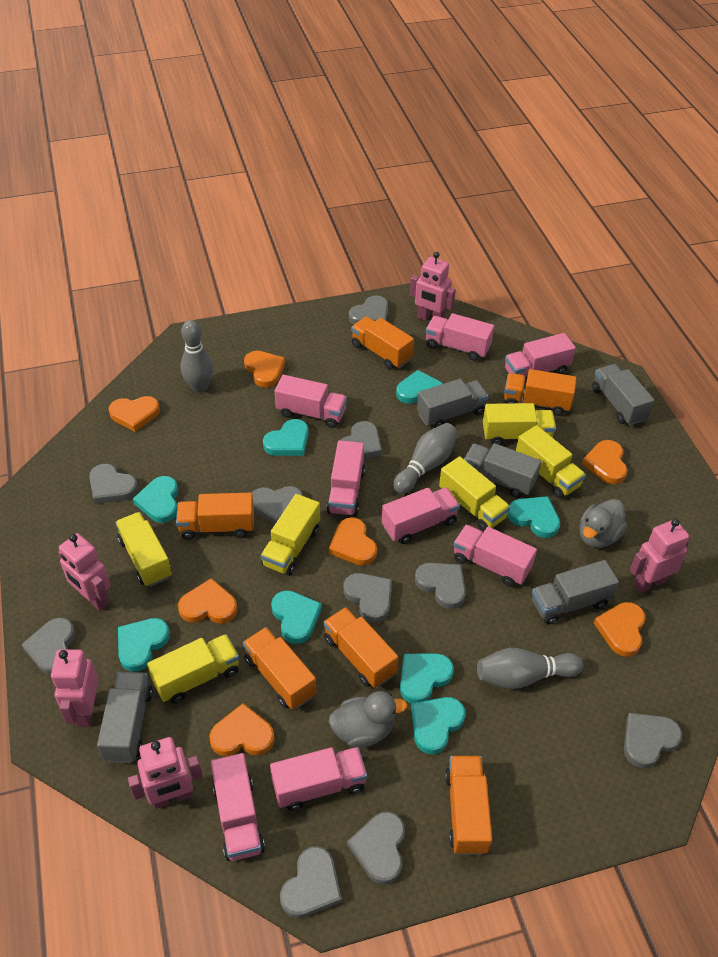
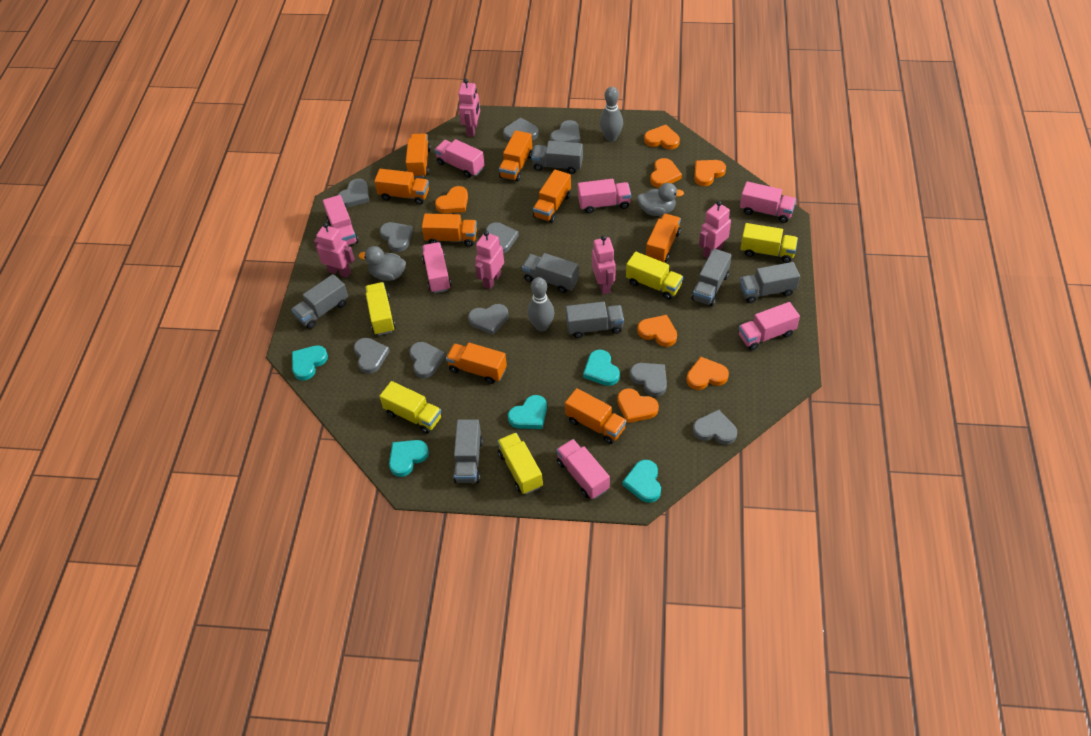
grey bowling pin: 3 -> 2
grey truck: 5 -> 7
orange truck: 6 -> 8
pink truck: 8 -> 7
turquoise heart: 8 -> 5
yellow truck: 6 -> 5

